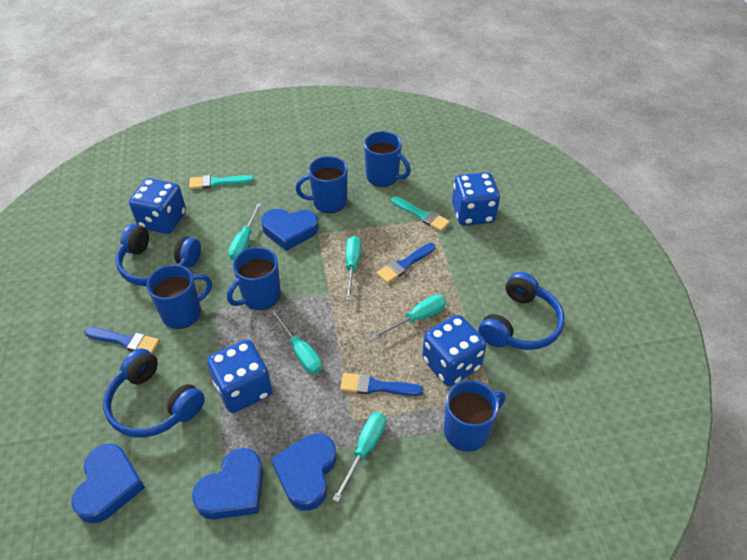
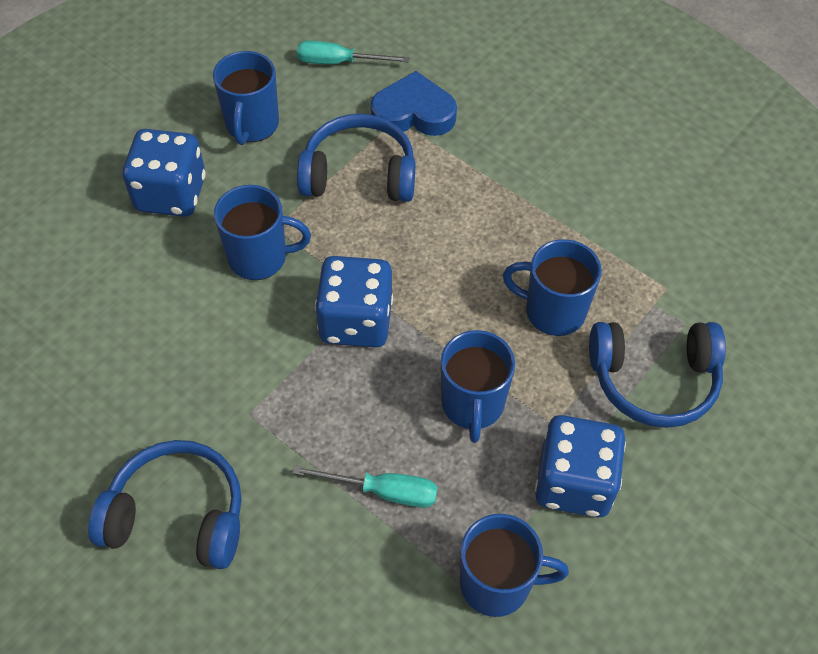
blue brush: 3 -> 0
blue dice: 4 -> 3
blue heart: 4 -> 1
turquoise brush: 2 -> 0
turquoise screwdriver: 5 -> 2

